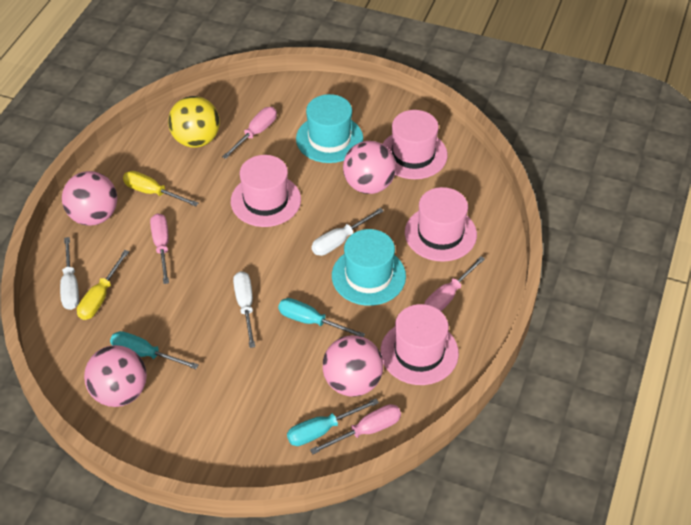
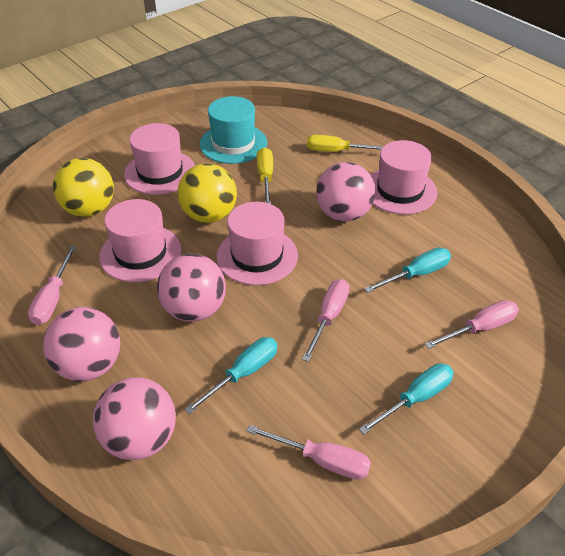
turquoise hat: 2 -> 1
white screwdriver: 3 -> 0
yellow ball: 1 -> 2

